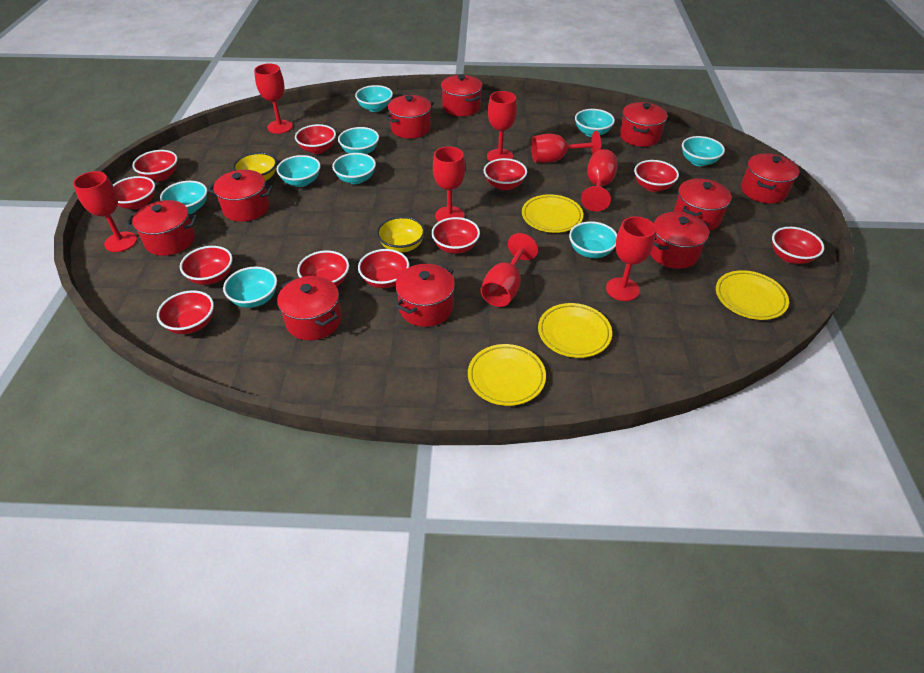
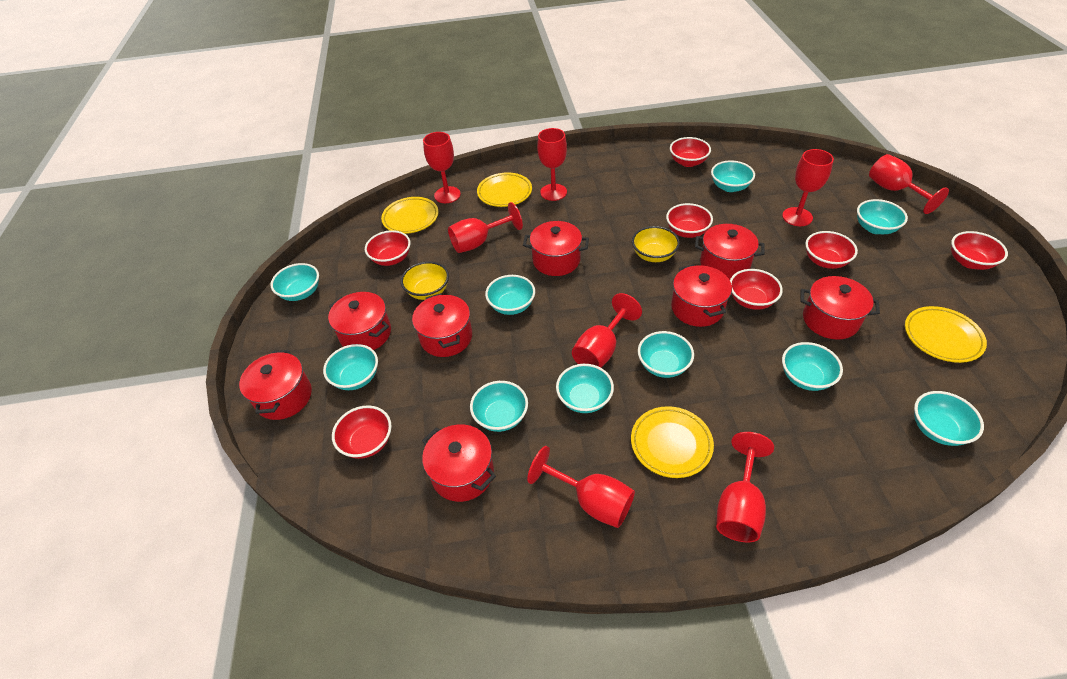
red bowl: 11 -> 7
red pot: 10 -> 8
turquoise bowl: 9 -> 10

